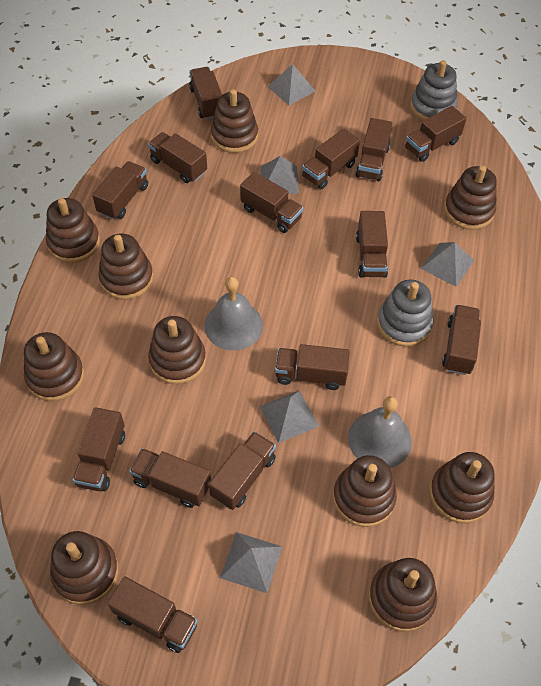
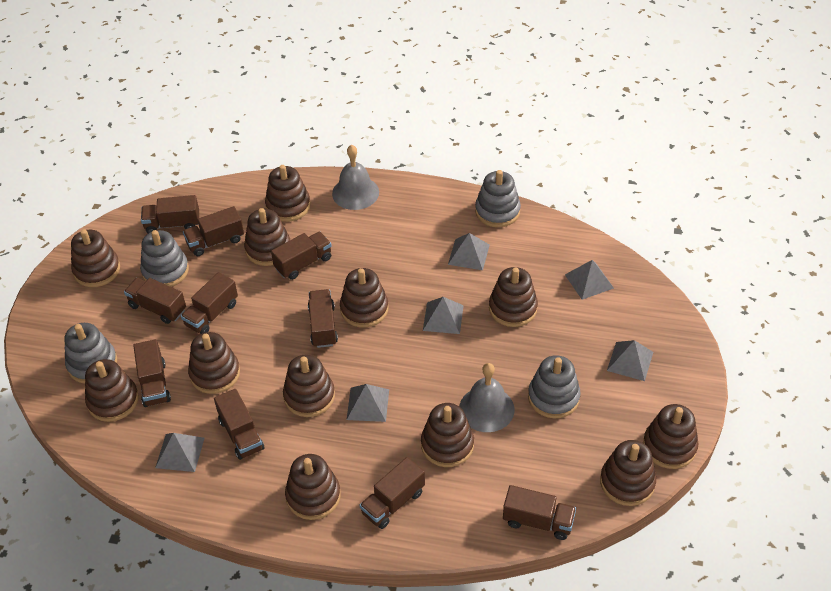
brown stacking toy: 10 -> 12
brown truck: 14 -> 10
grey pyramid: 5 -> 6
grey stacking toy: 2 -> 4

